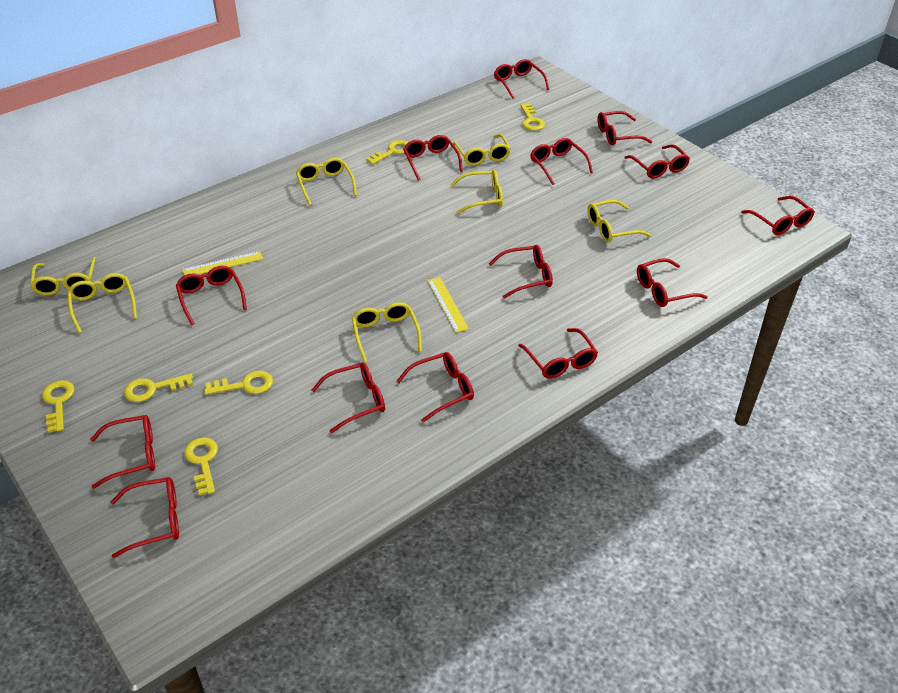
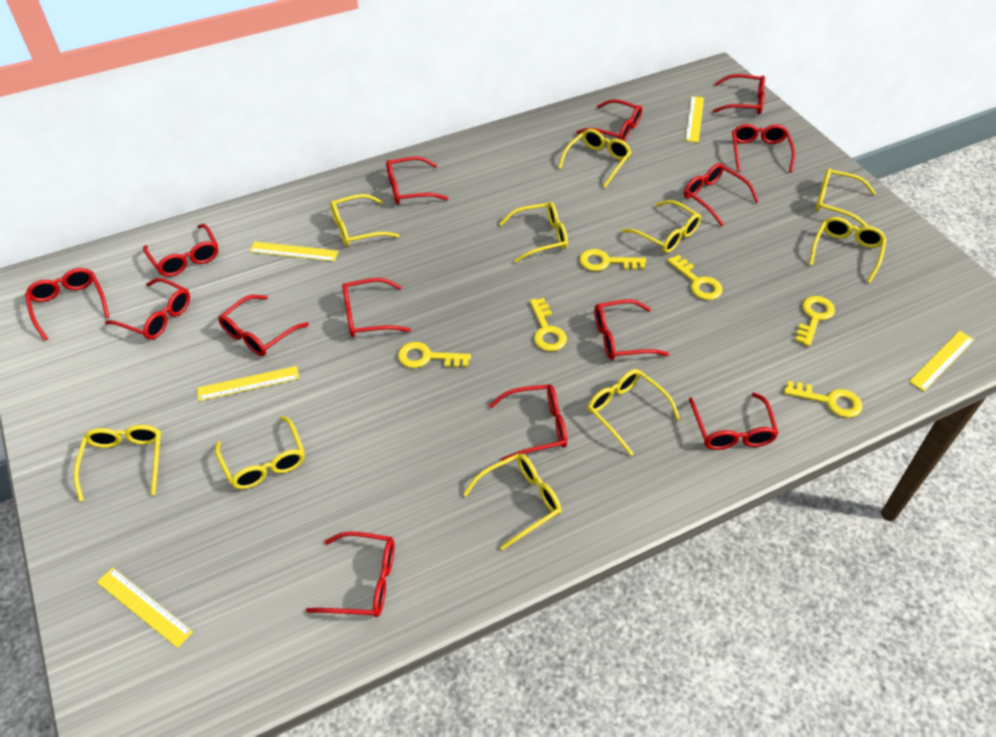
yellow glasses: 7 -> 10
yellow ruler: 2 -> 5

